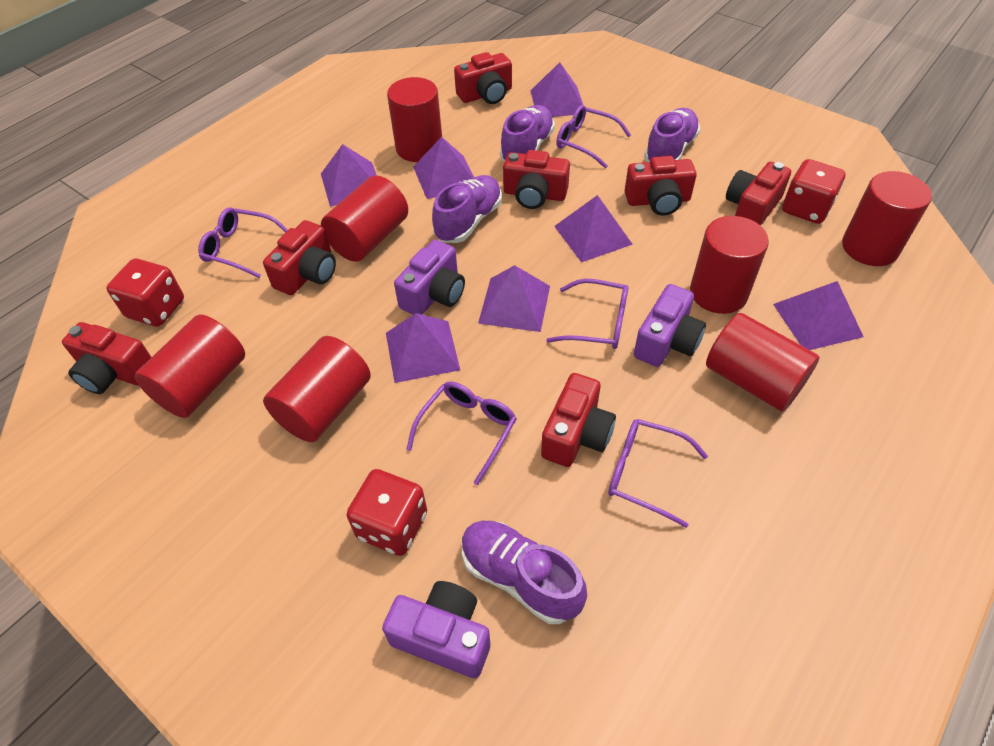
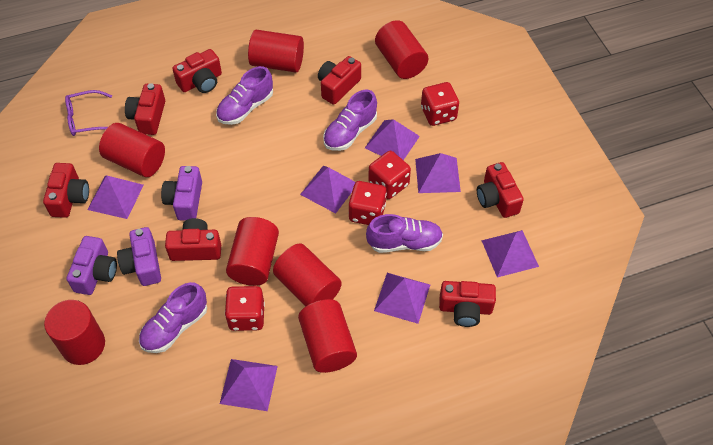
purple glasses: 5 -> 1
red dice: 3 -> 4

